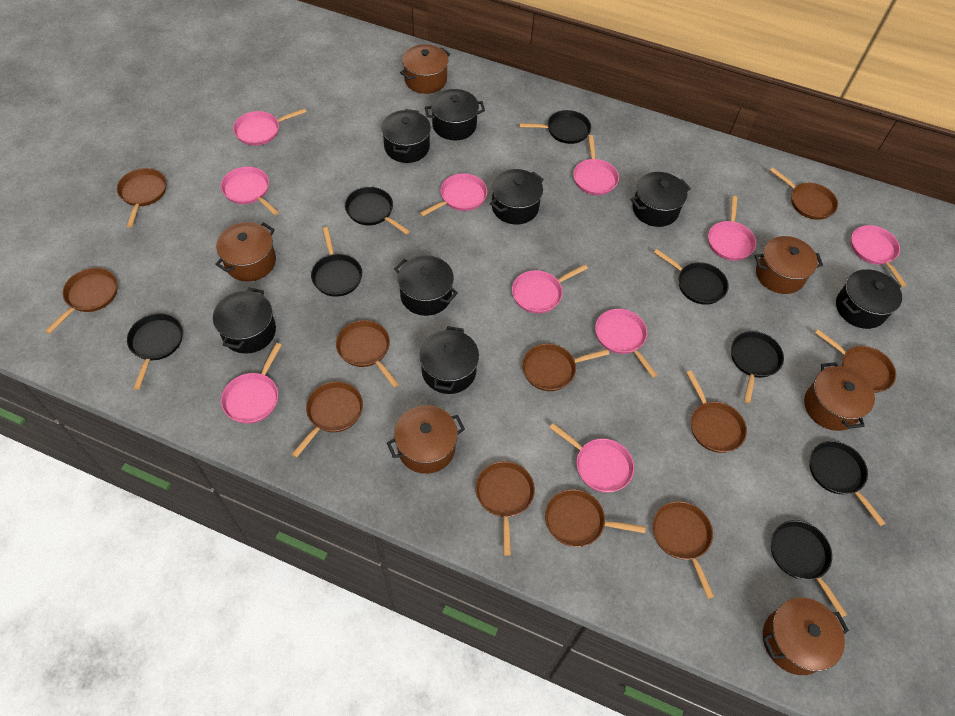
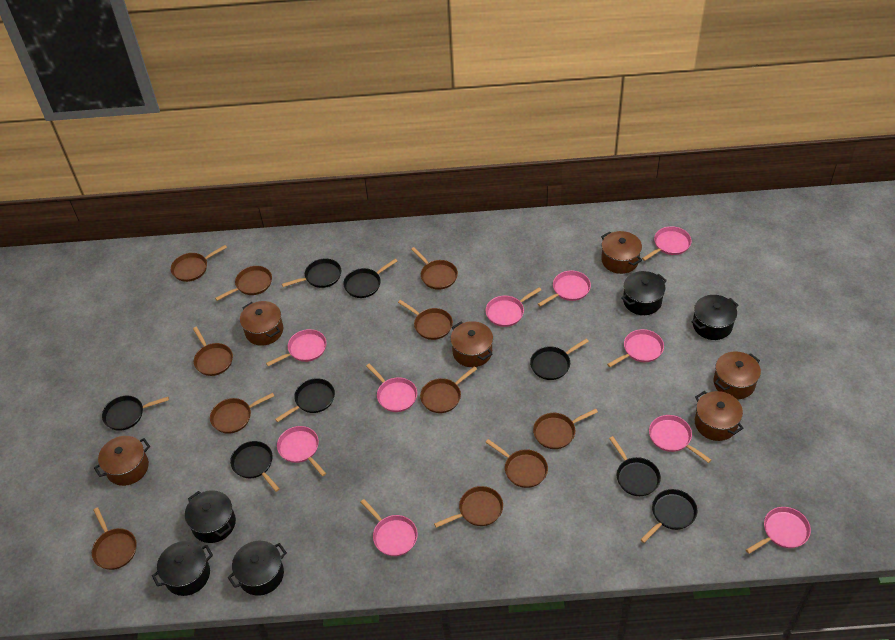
black pot: 8 -> 5

